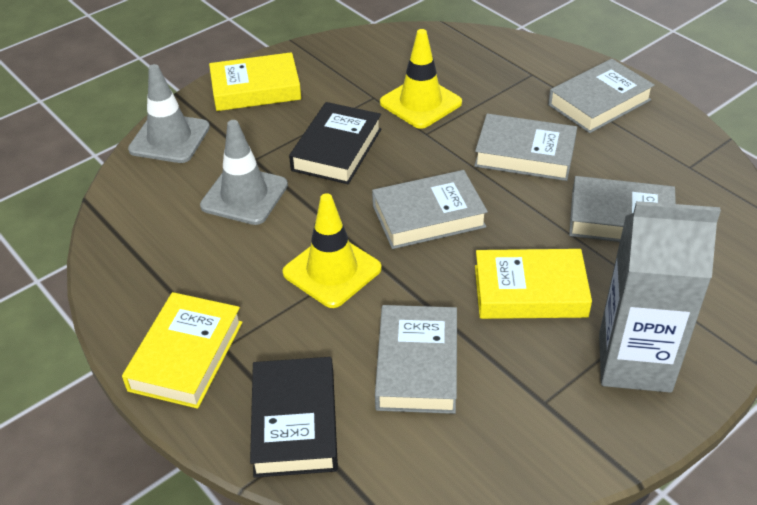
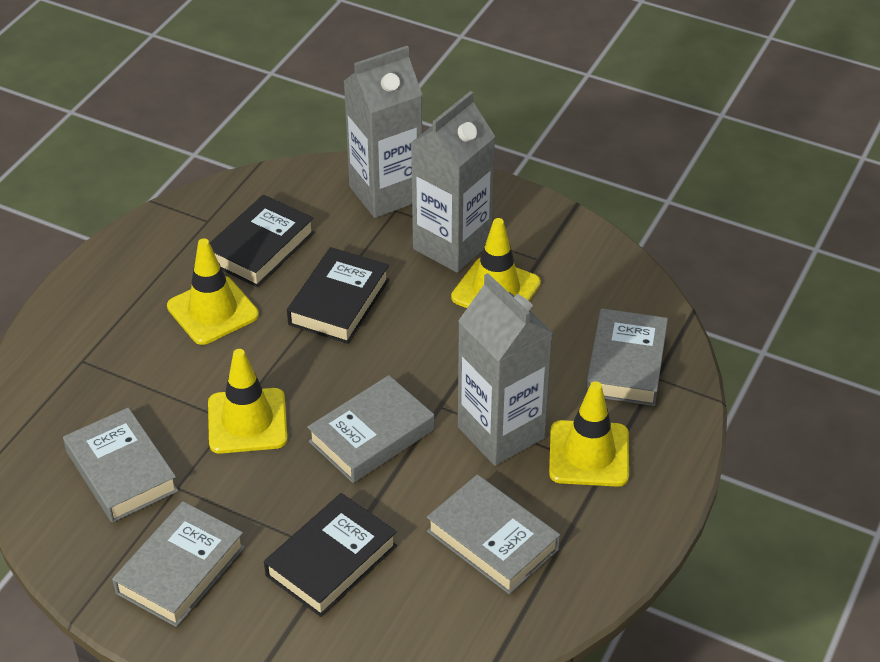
black book: 2 -> 3
grey carton: 1 -> 3
grey traffic cone: 2 -> 0
yellow book: 3 -> 0
yellow traffic cone: 2 -> 4

